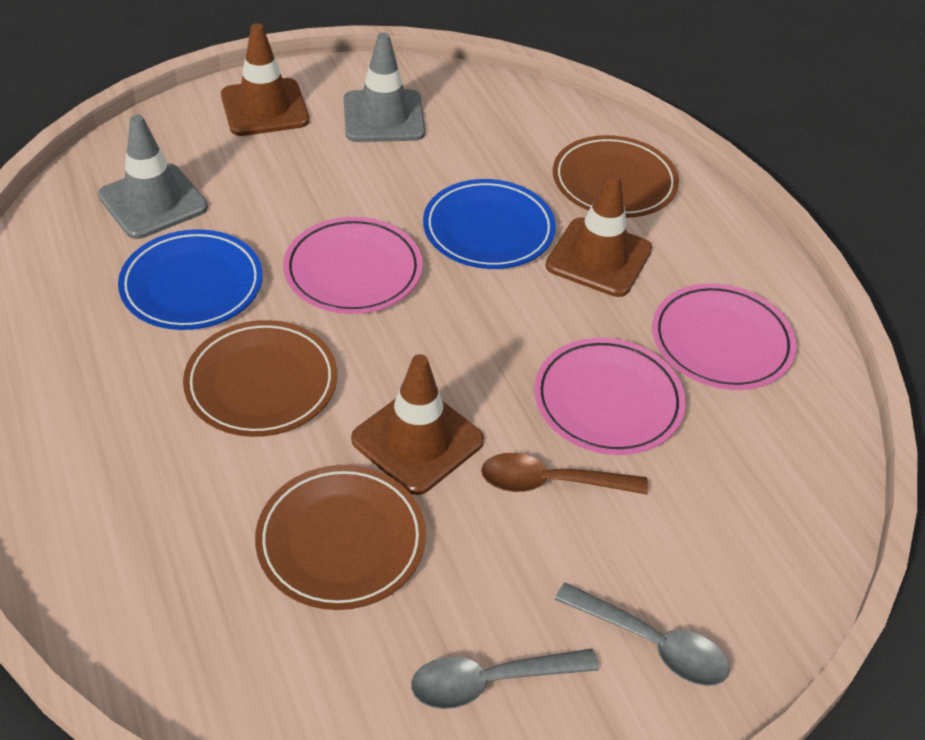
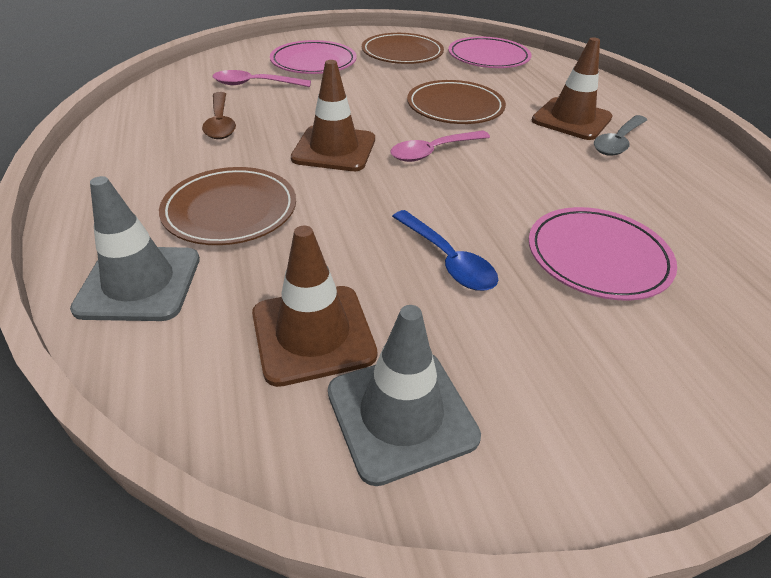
blue plate: 2 -> 0
blue spoon: 0 -> 1
grey spoon: 2 -> 1
pink spoon: 0 -> 2

